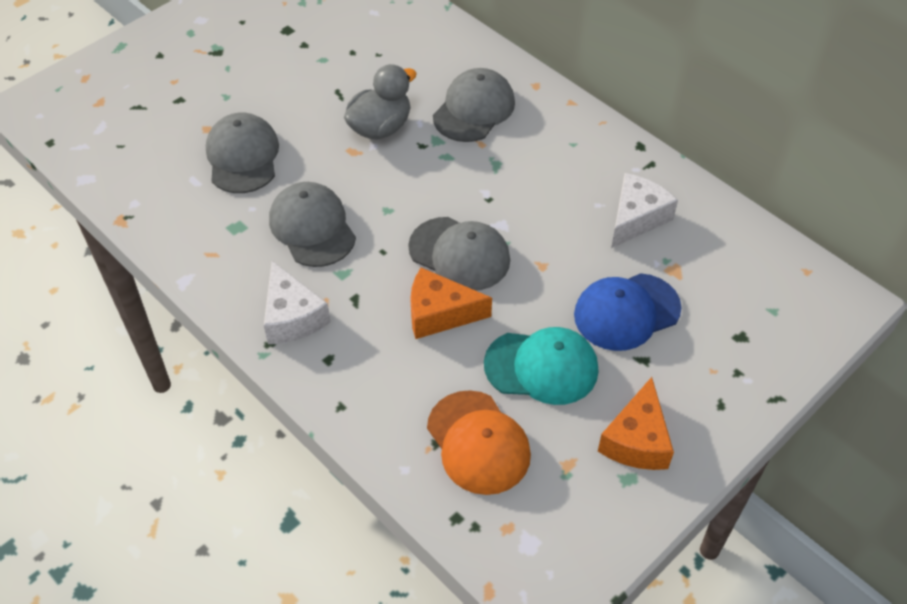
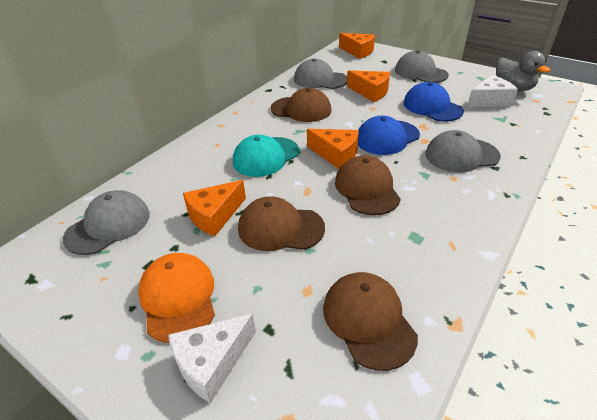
blue cap: 1 -> 2
brown cap: 0 -> 4
orange cheese: 2 -> 4

